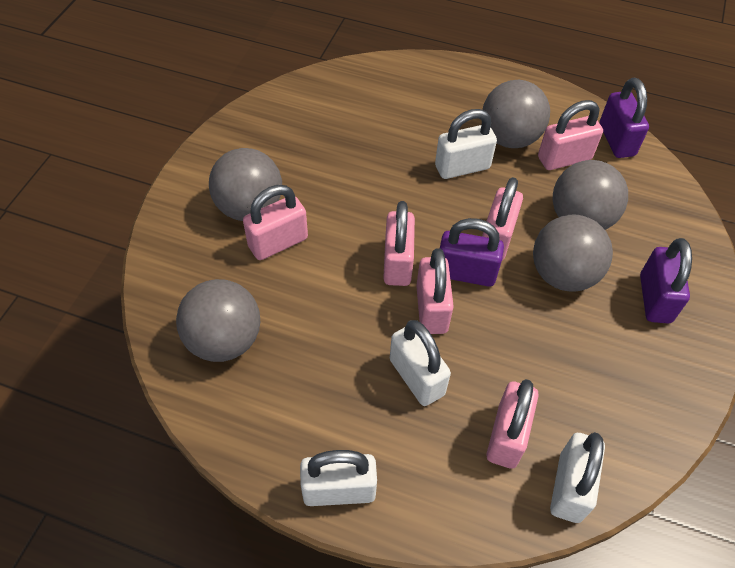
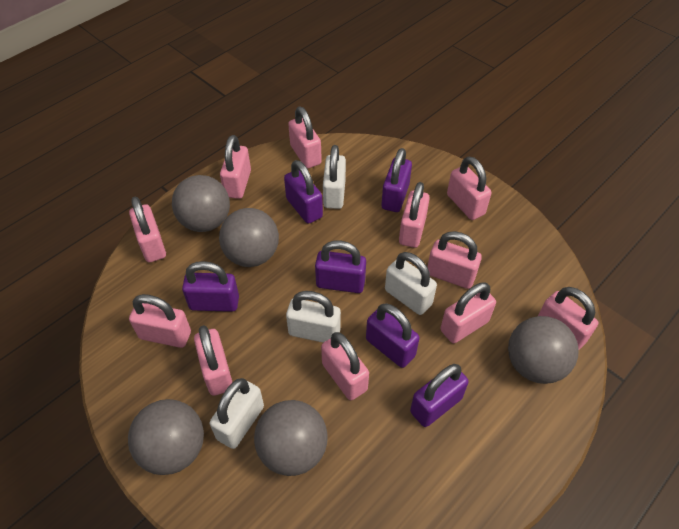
pink padlock: 6 -> 11
purple padlock: 3 -> 6

